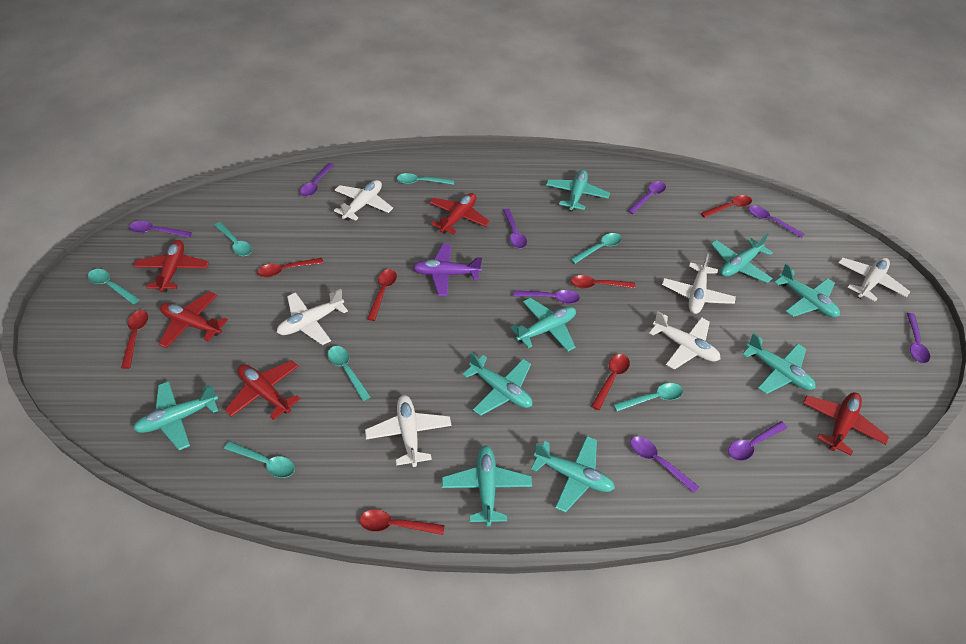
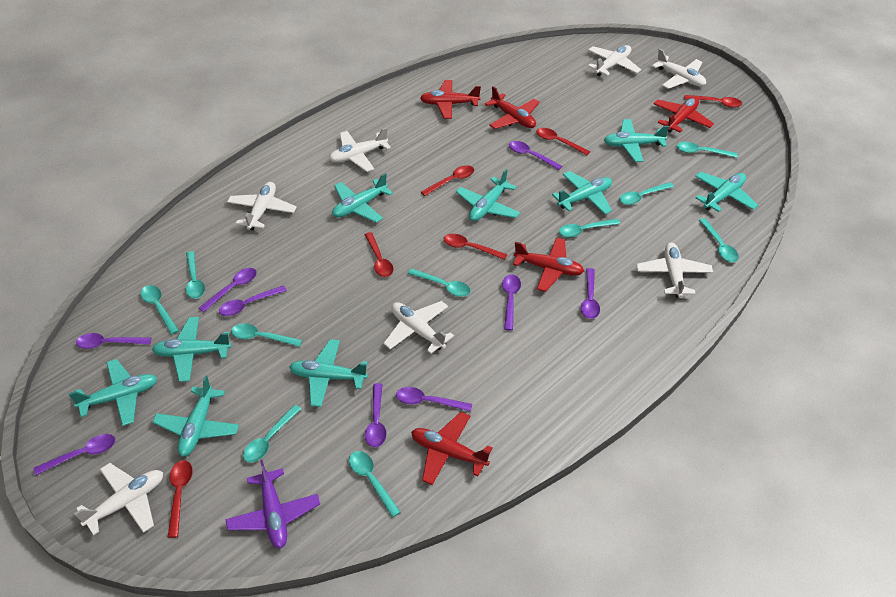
red spoon: 7 -> 6
turquoise spoon: 7 -> 10
white plane: 6 -> 7

